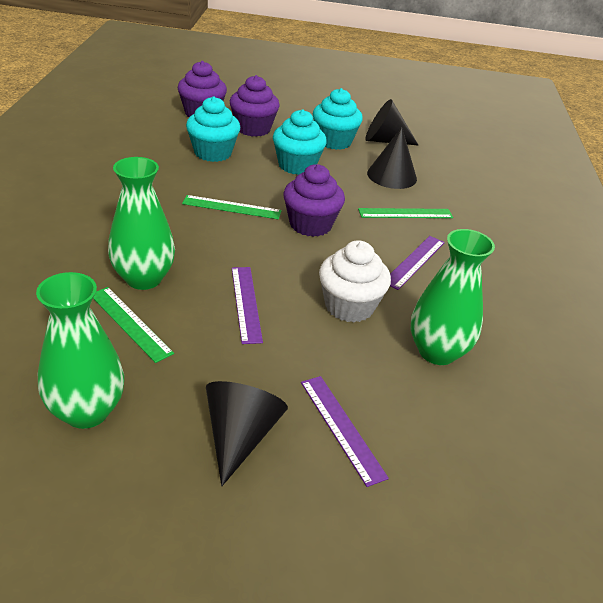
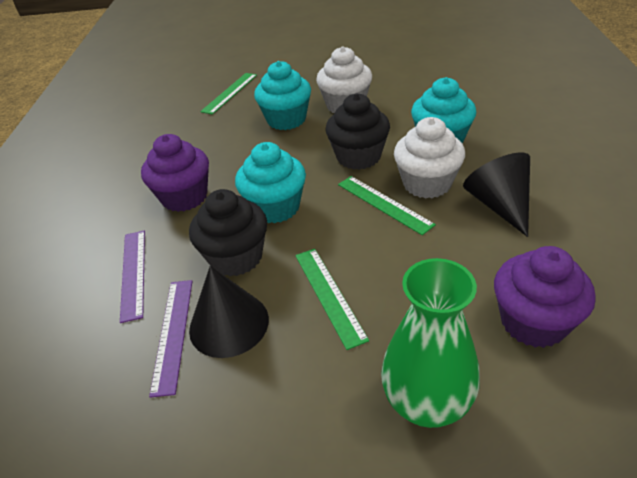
black cone: 3 -> 2
black cupcake: 0 -> 2
green vase: 3 -> 1
purple cupcake: 3 -> 2
purple ruler: 3 -> 2
white cupcake: 1 -> 2

